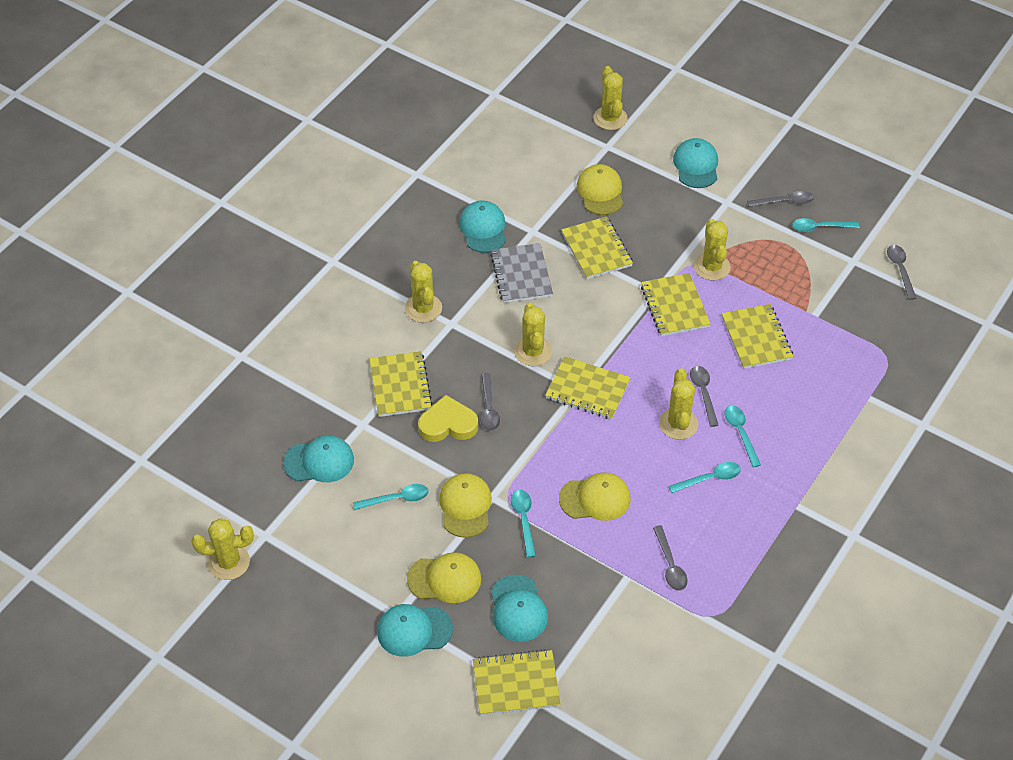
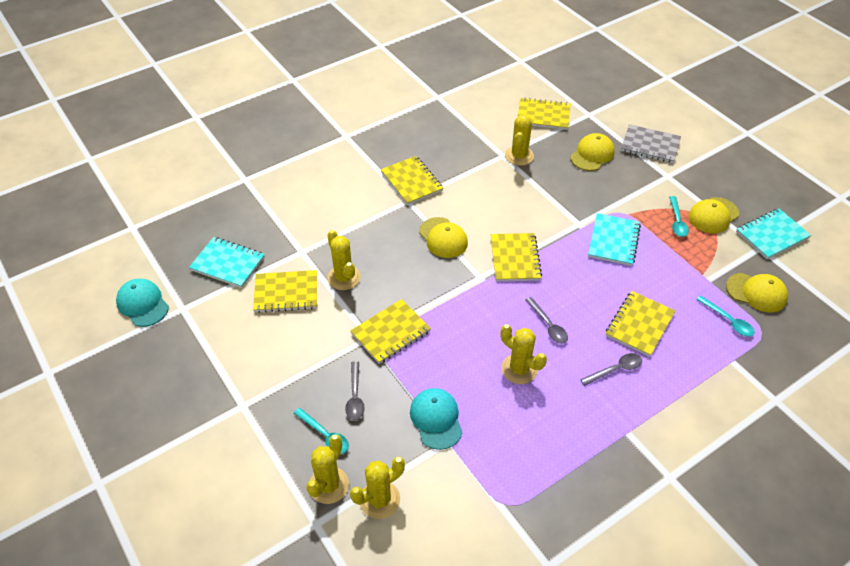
grey spoon: 5 -> 3
turquoise cap: 5 -> 2
turquoise notebook: 0 -> 3
turquoise spoon: 5 -> 3
yellow cactus: 6 -> 5
yellow heart: 1 -> 0

